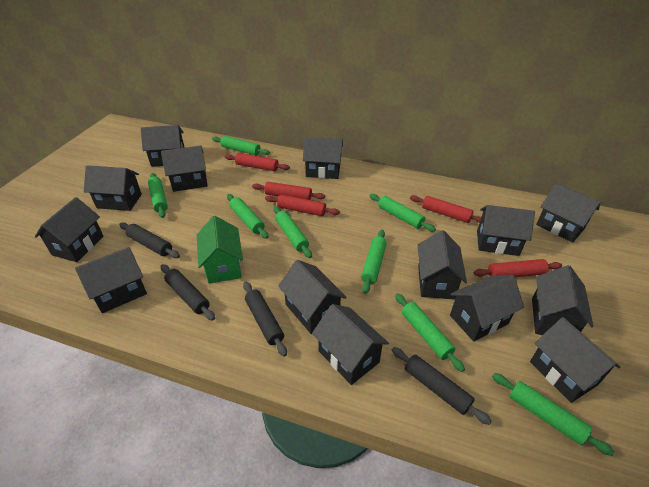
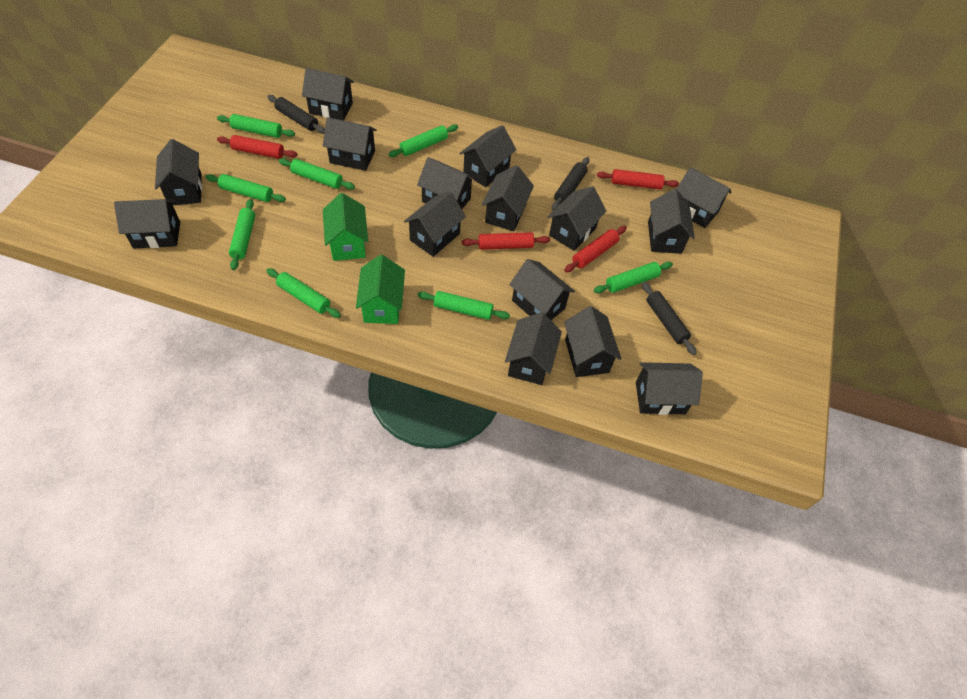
black house: 14 -> 15
black rolling pin: 4 -> 3
green house: 1 -> 2
red rolling pin: 5 -> 4

